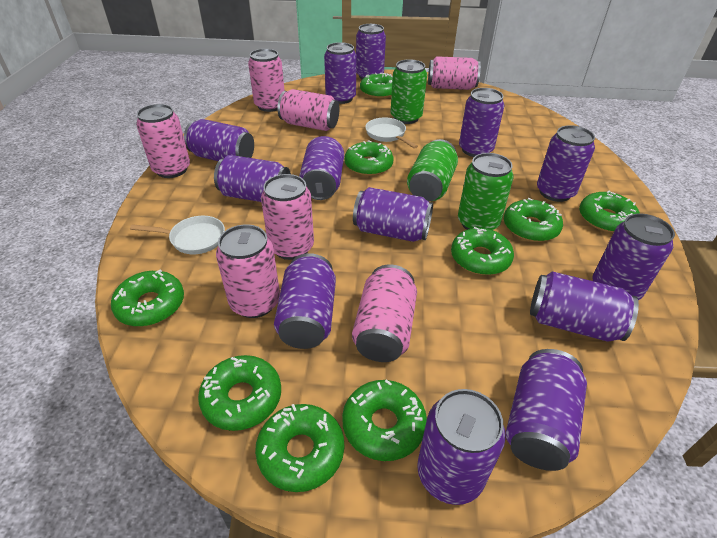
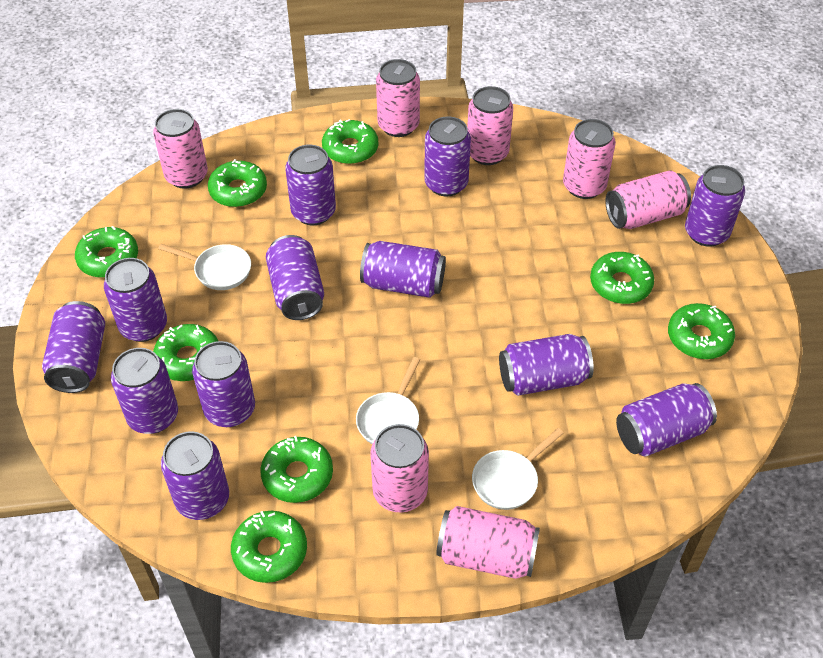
green can: 3 -> 0
green donut: 9 -> 8
purple can: 13 -> 12
white pan: 2 -> 3

